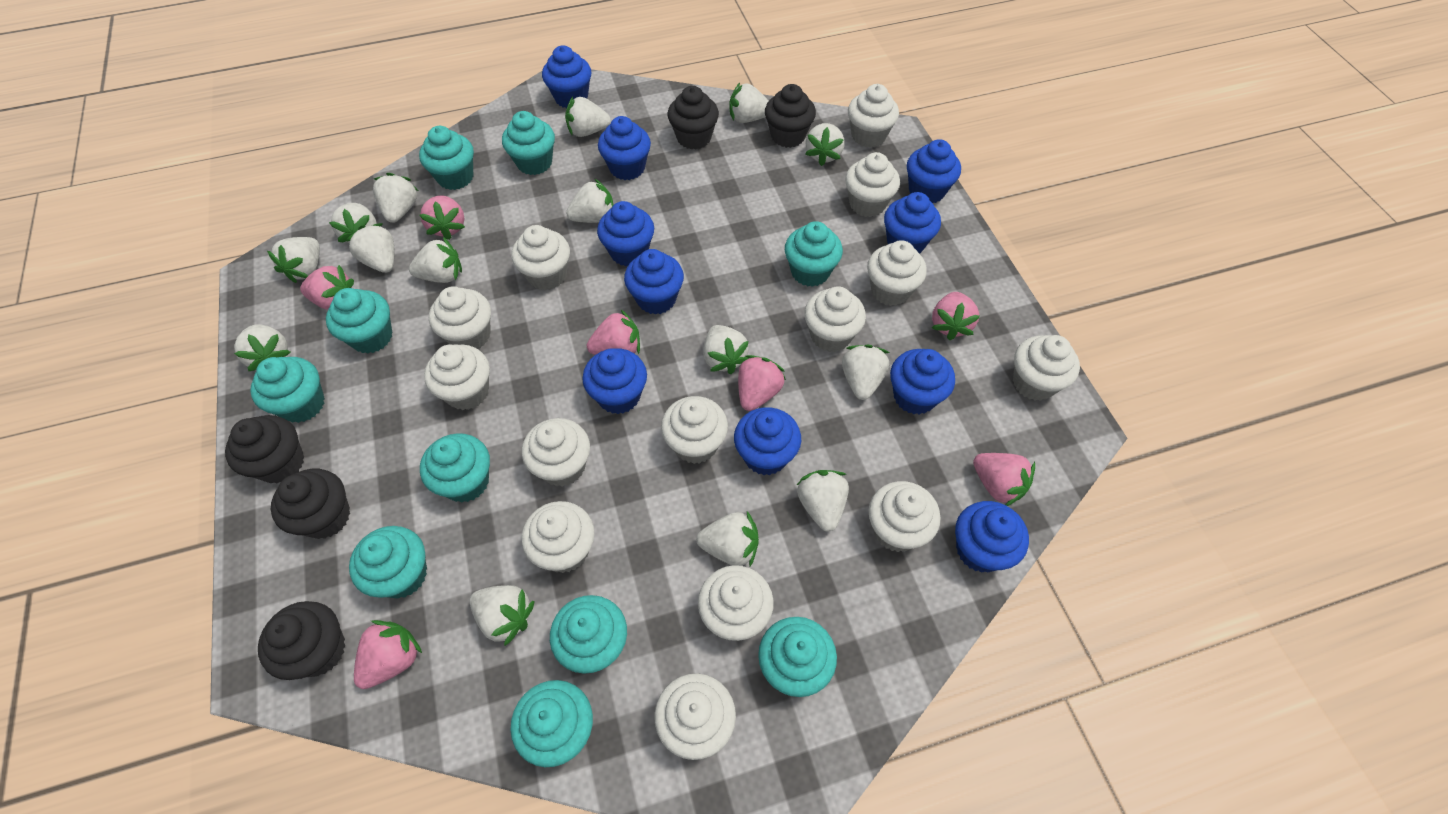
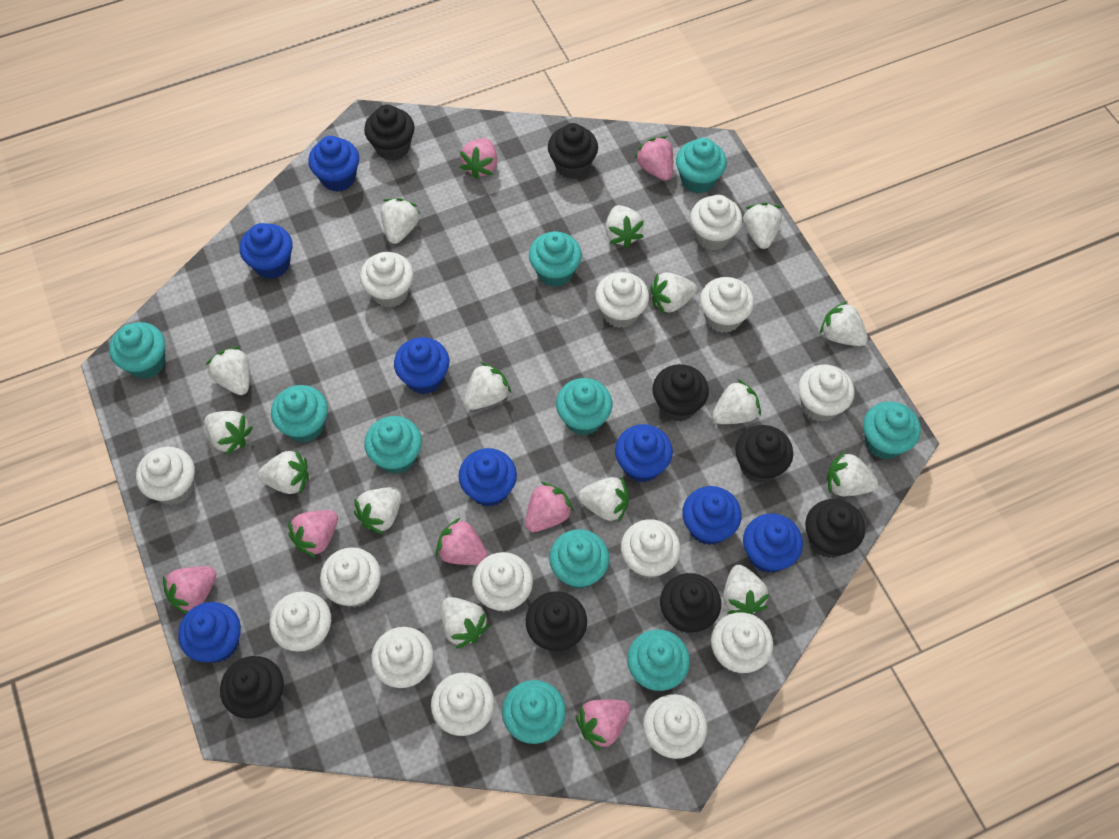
black cupcake: 5 -> 8
blue cupcake: 10 -> 8

